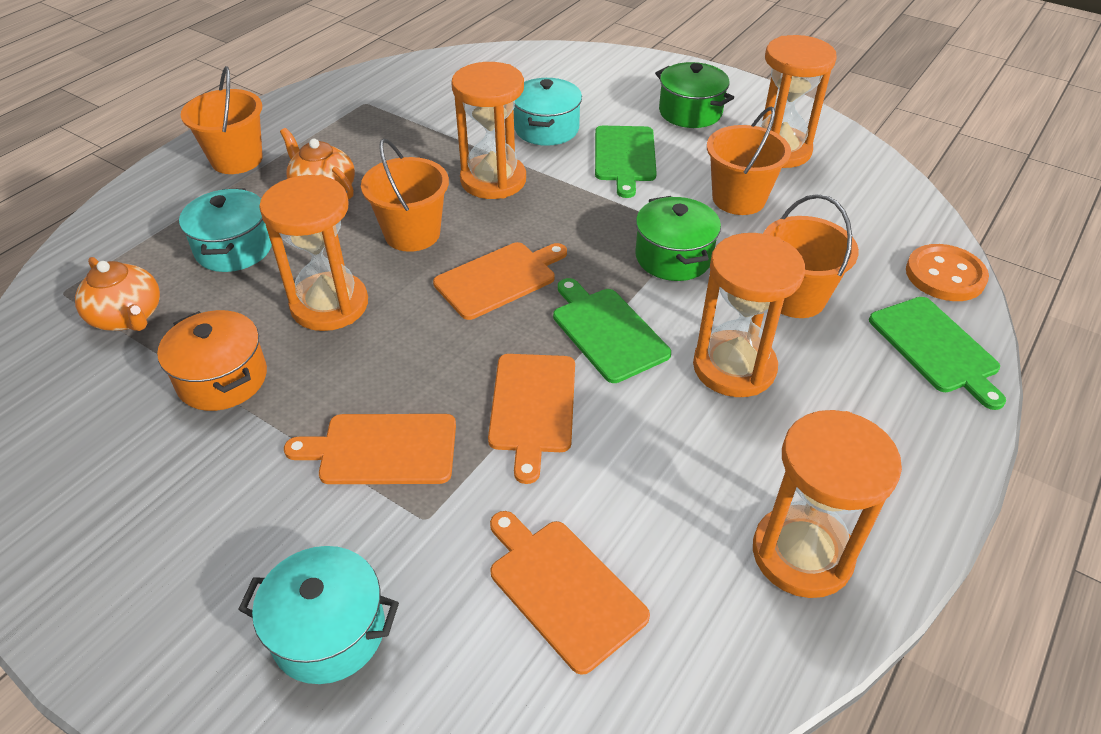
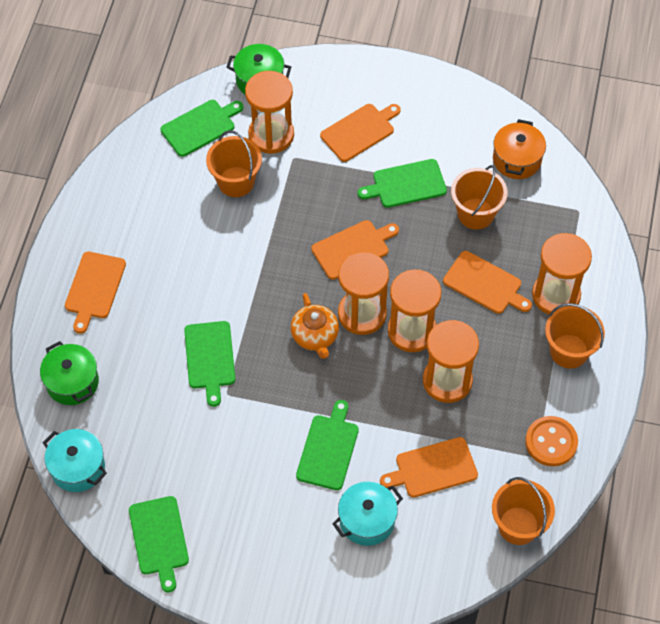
green cutting board: 3 -> 5
orange cutting board: 4 -> 5
orange teapot: 2 -> 1
turquoise pot: 3 -> 2

